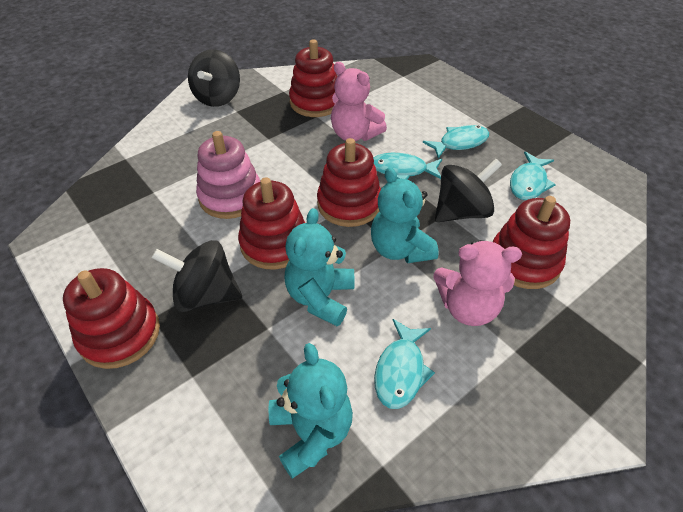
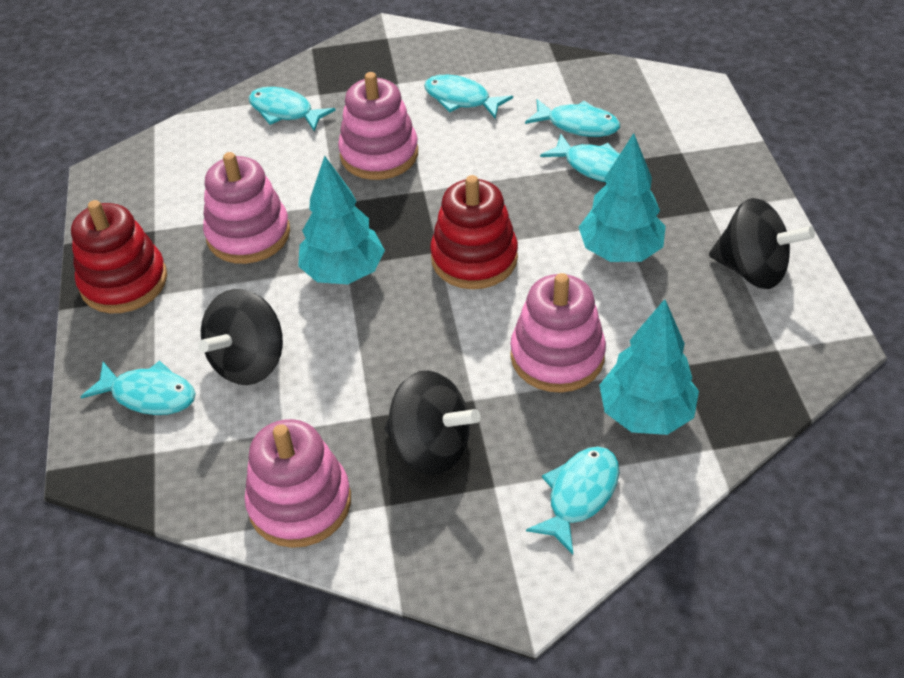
pink stacking toy: 1 -> 4
pink teddy bear: 2 -> 0
red stacking toy: 5 -> 2
turquoise fish: 4 -> 6
turquoise teddy bear: 3 -> 0
turquoise tree: 0 -> 3

